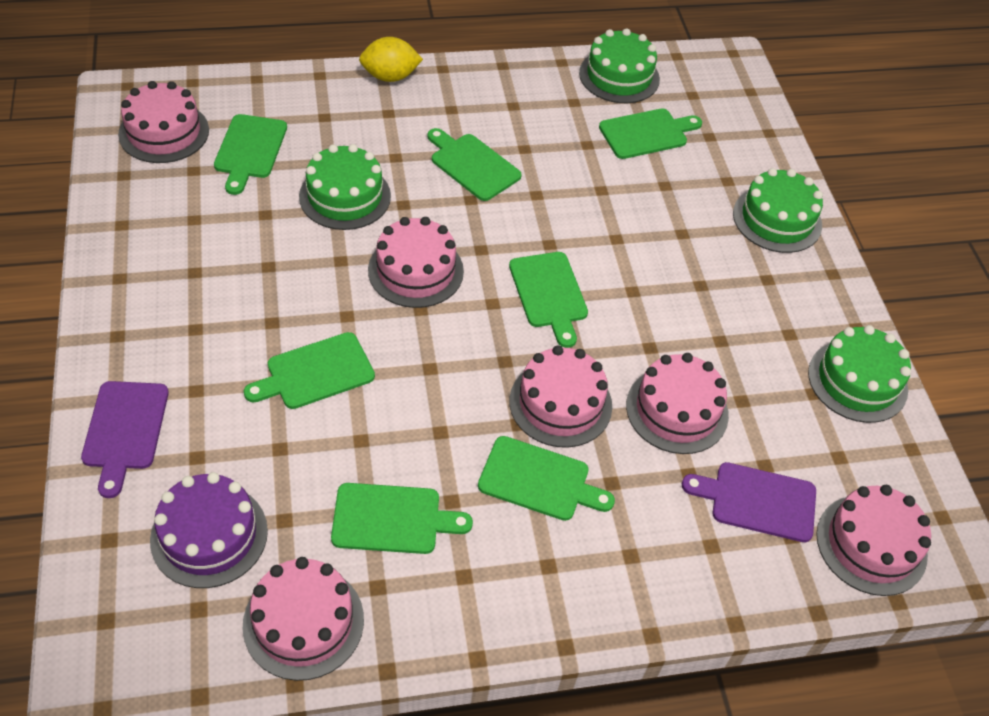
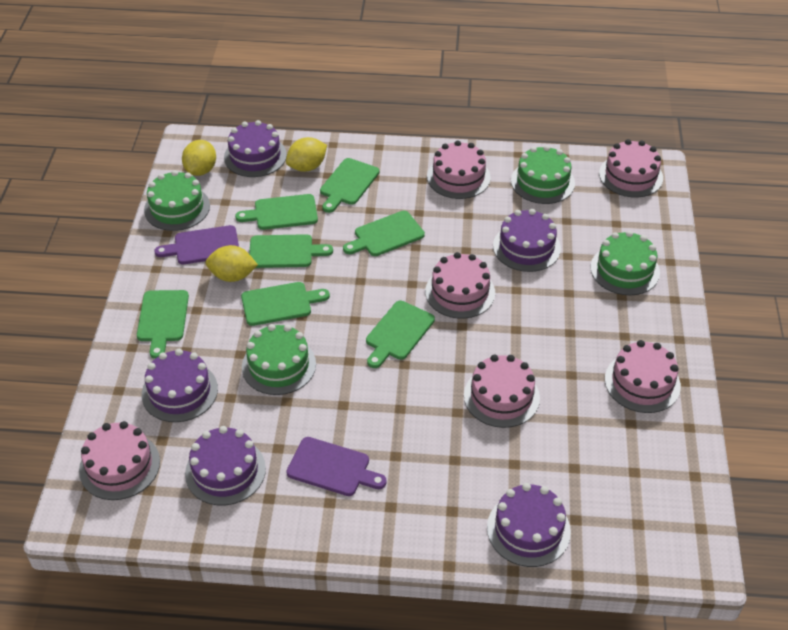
purple cake: 1 -> 5
yellow lemon: 1 -> 3

